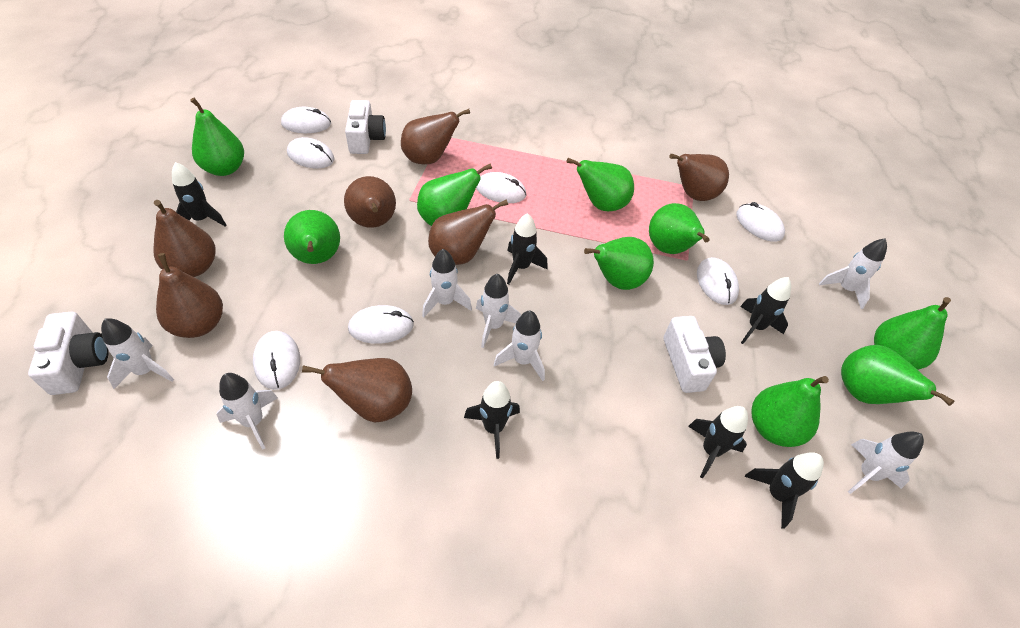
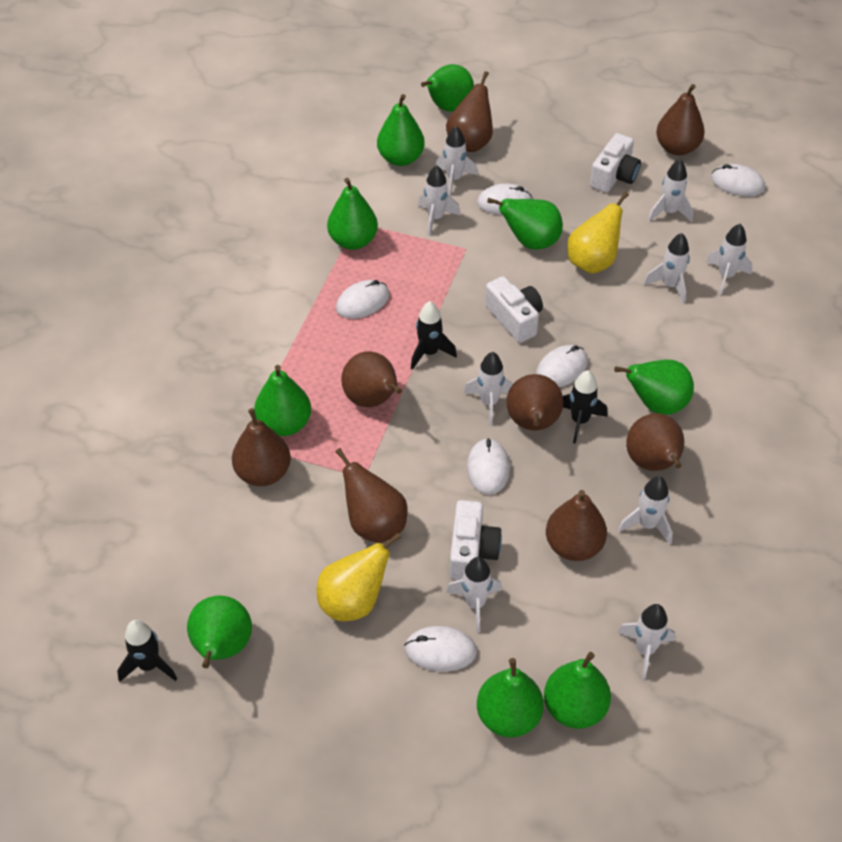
black rocket: 6 -> 3
brown pear: 7 -> 8
white mouse: 7 -> 6
white rocket: 7 -> 9
yellow pear: 0 -> 2

